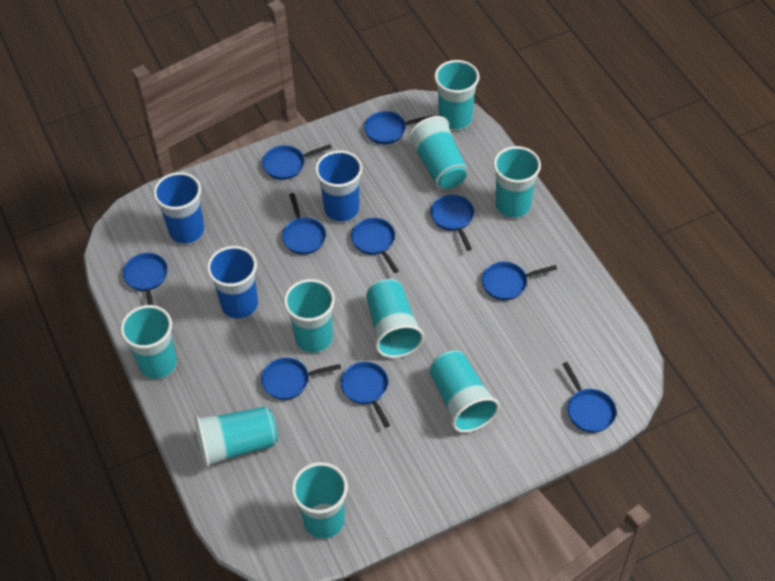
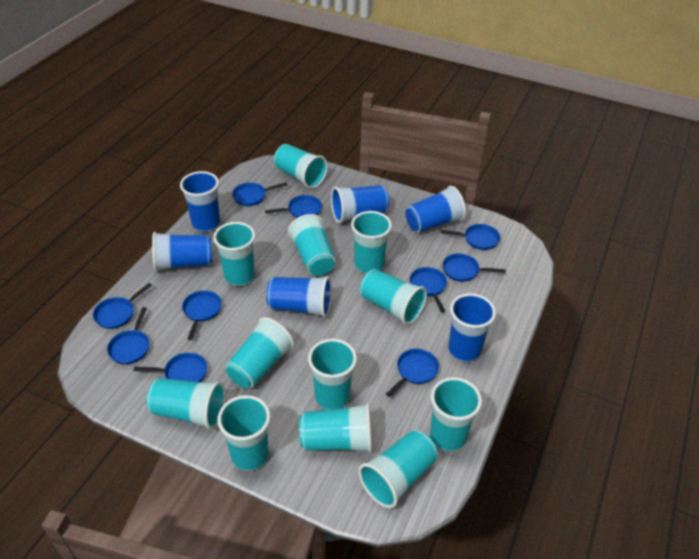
blue cup: 3 -> 6
turquoise cup: 9 -> 12

